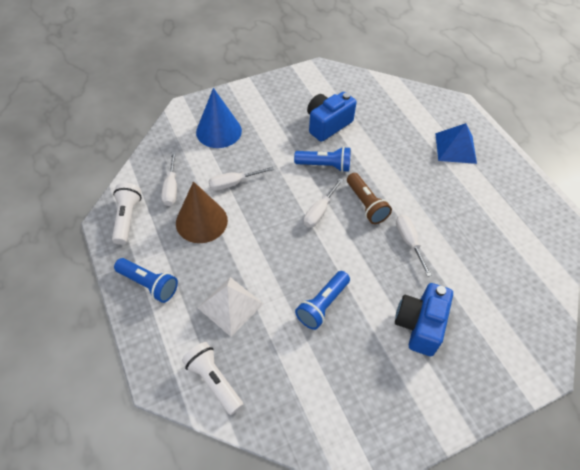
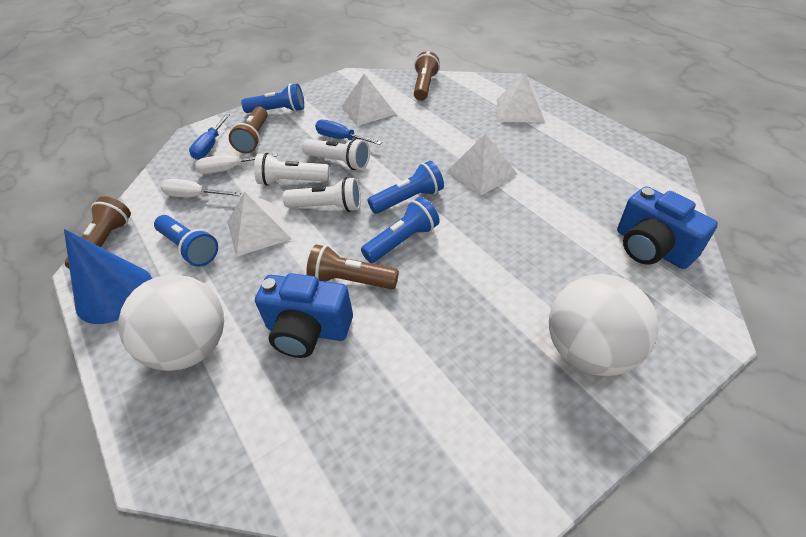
blue flashlight: 3 -> 4
blue pyramid: 1 -> 0
blue screwdriver: 0 -> 2
brown cone: 1 -> 0
brown flashlight: 1 -> 4
white ball: 0 -> 2
white flashlight: 2 -> 3
white pyramid: 1 -> 4
white screwdriver: 4 -> 2

